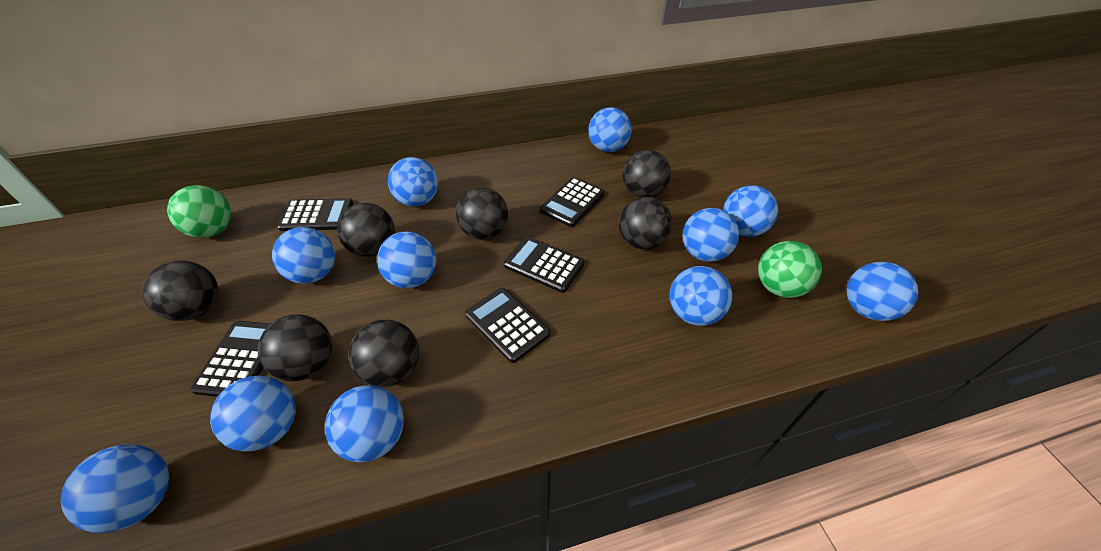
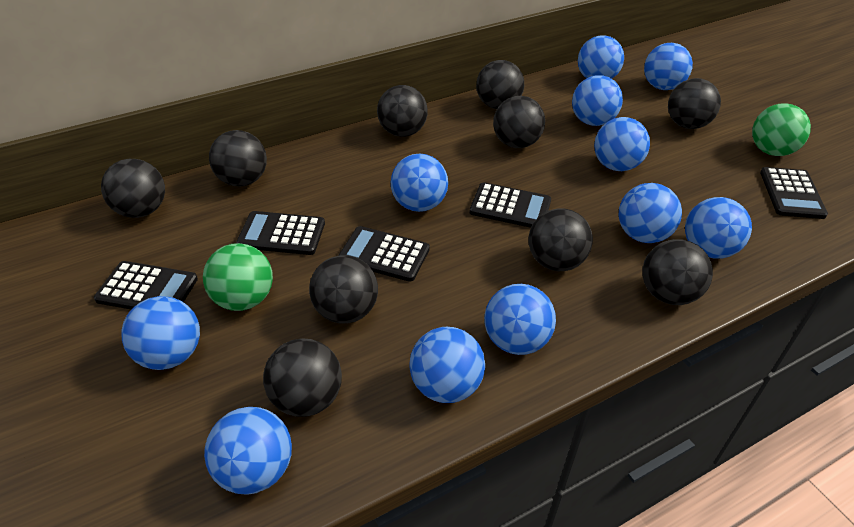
black ball: 7 -> 10

